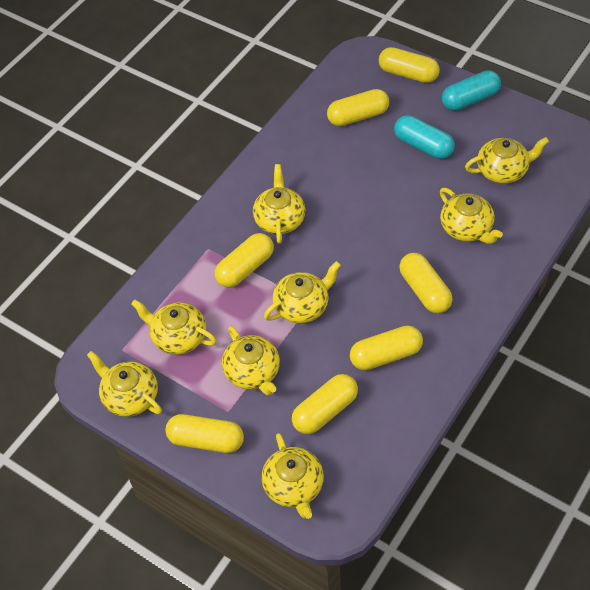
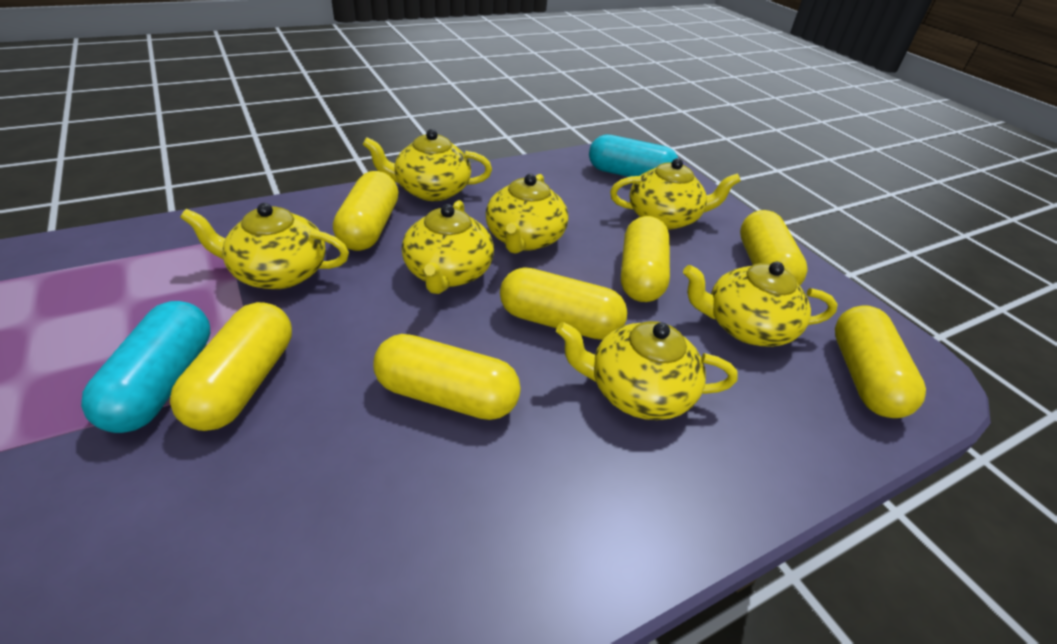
yellow teapot: 8 -> 7

